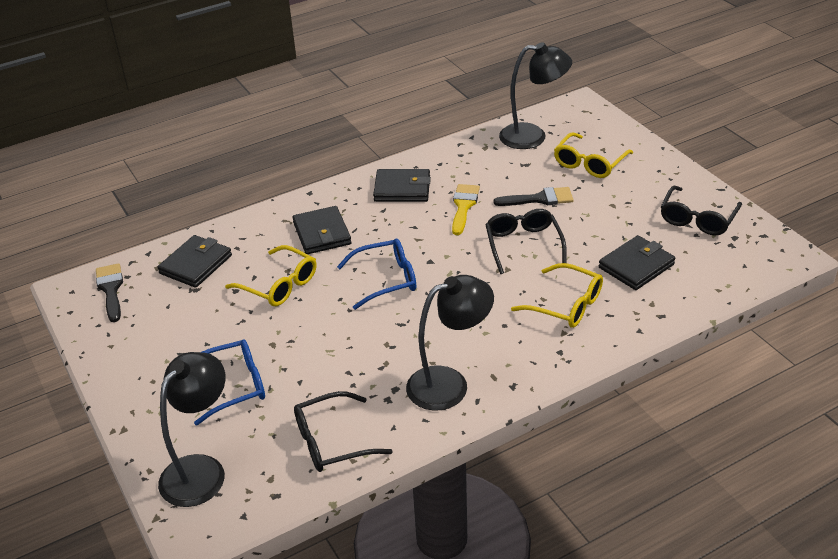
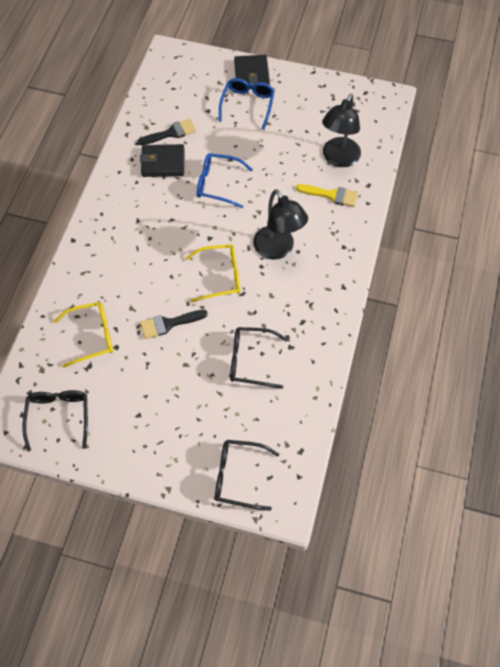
black lamp: 3 -> 2
black wallet: 4 -> 2
yellow glasses: 3 -> 2

